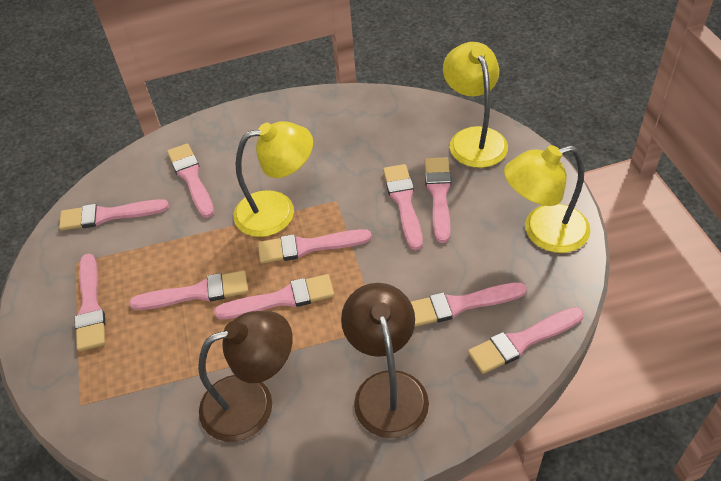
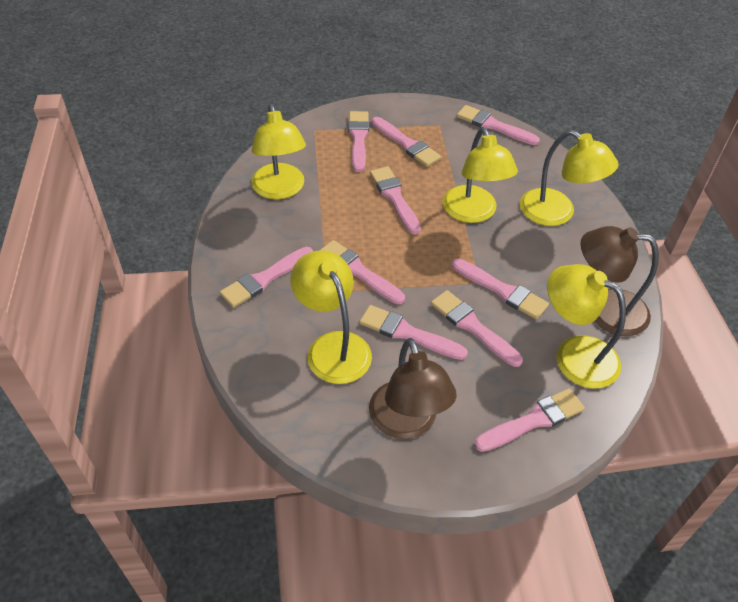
yellow lamp: 3 -> 5

